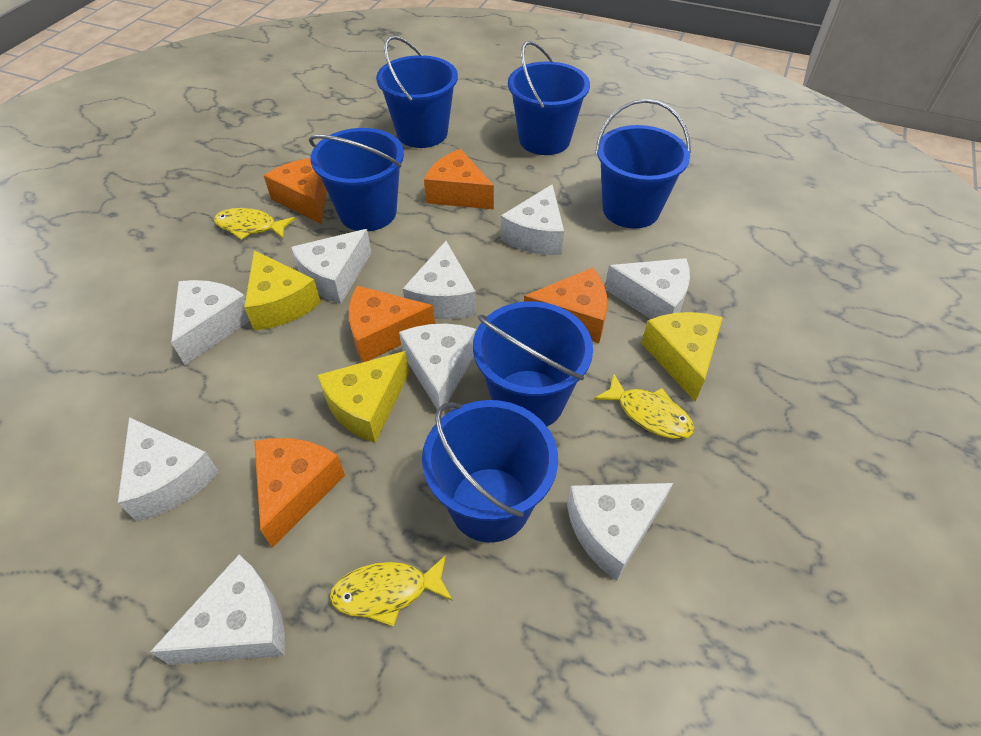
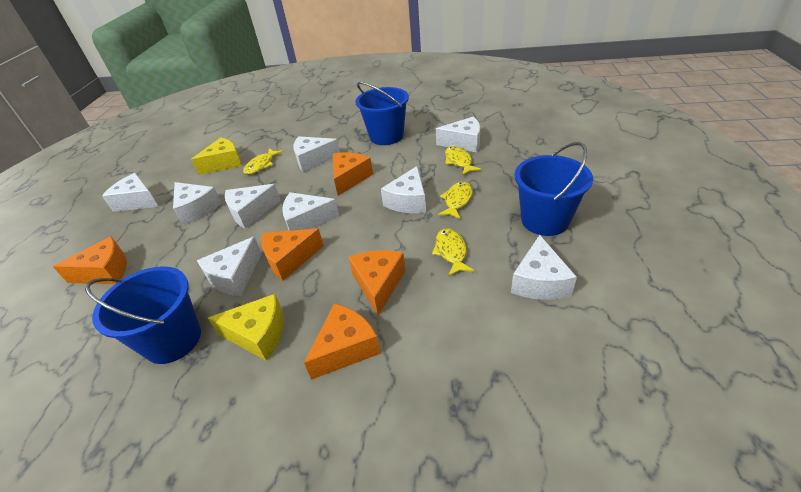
blue bucket: 6 -> 3
yellow cheese: 3 -> 2
yellow fish: 3 -> 4

